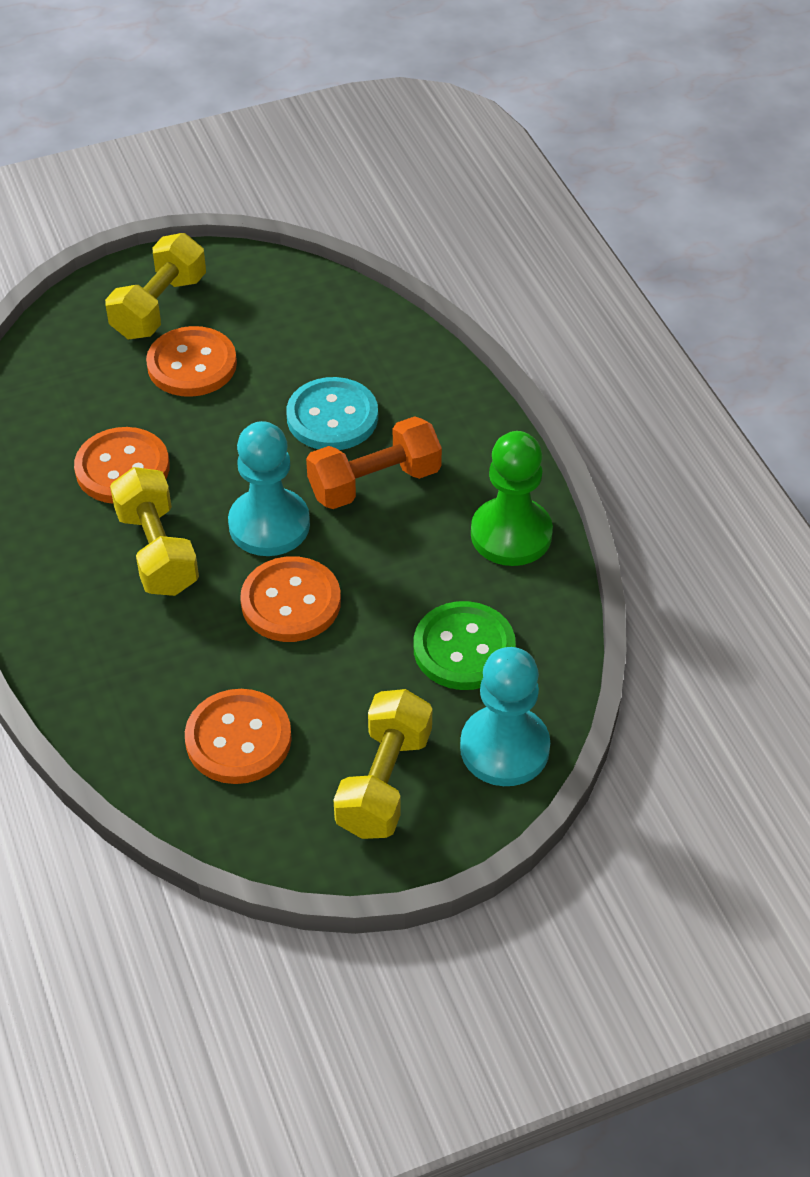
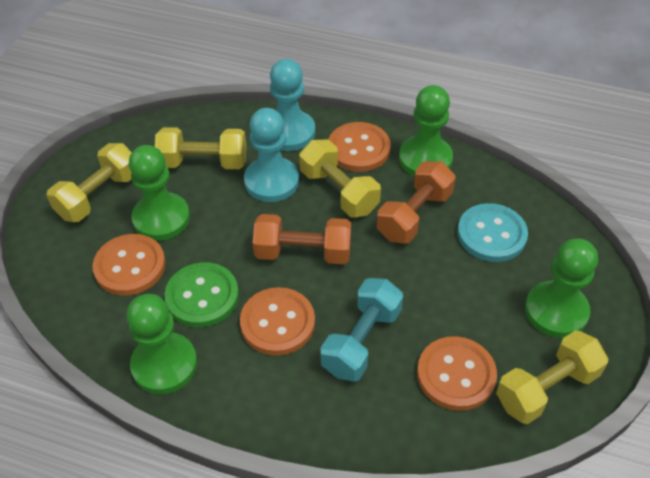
green pawn: 1 -> 4
orange dumbbell: 1 -> 2
turquoise dumbbell: 0 -> 1
yellow dumbbell: 3 -> 4

